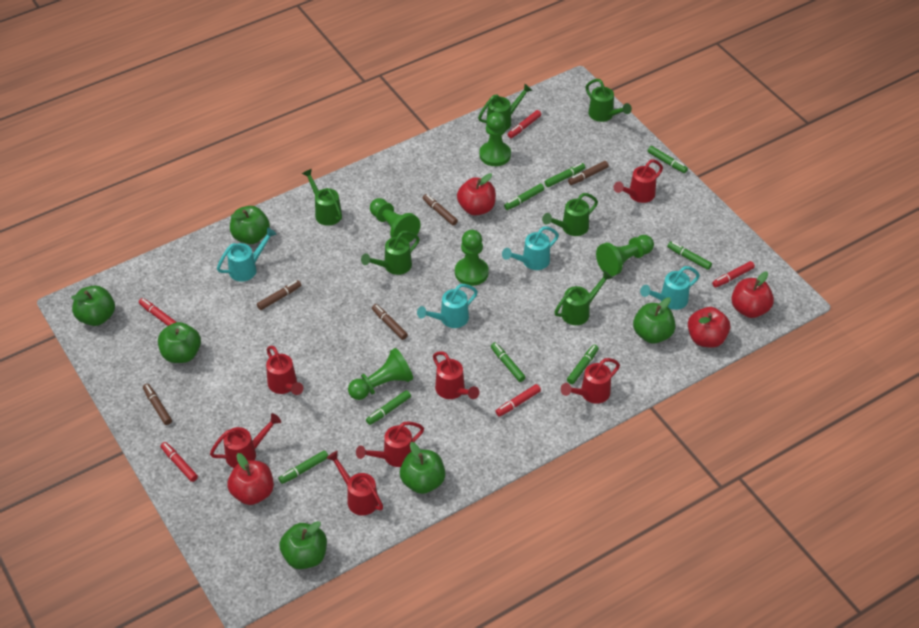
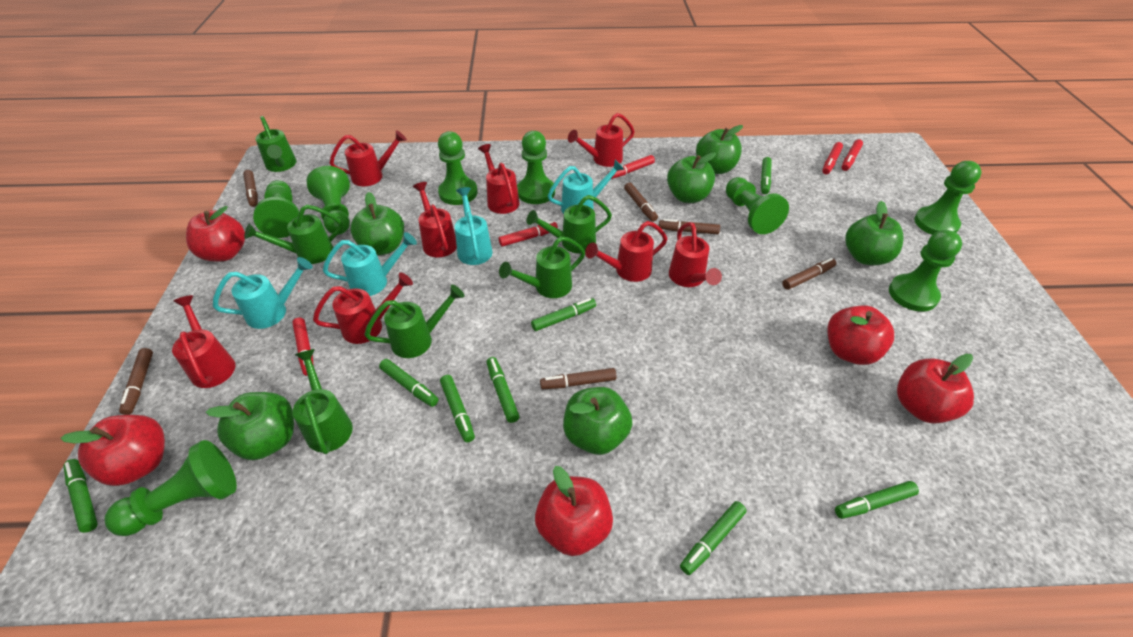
brown marker: 5 -> 6
green pawn: 5 -> 8
red apple: 4 -> 5
red watering can: 7 -> 8

